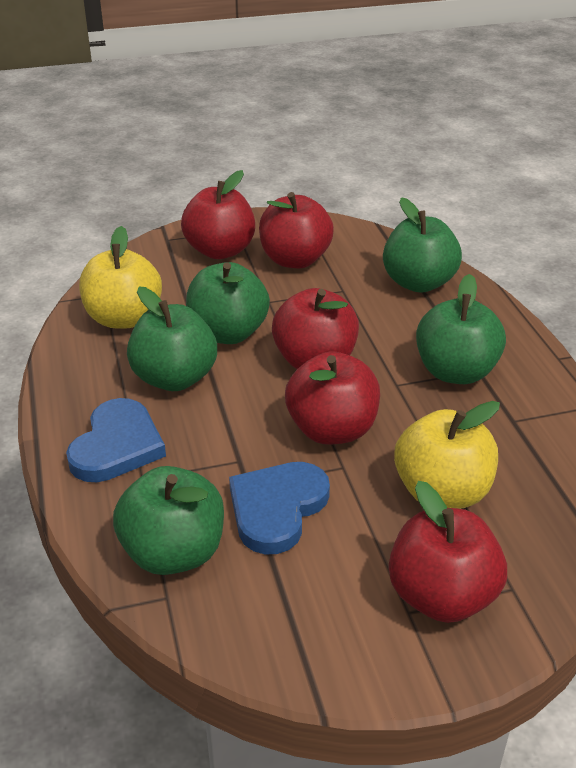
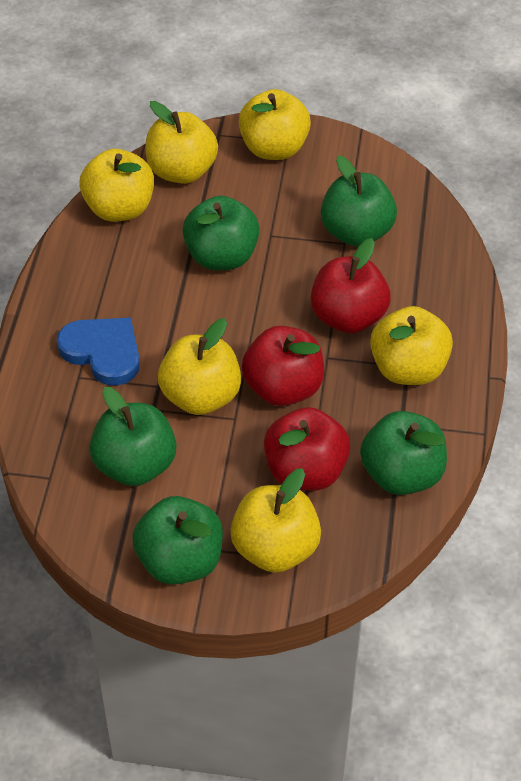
blue heart: 2 -> 1
red apple: 5 -> 3
yellow apple: 2 -> 6

